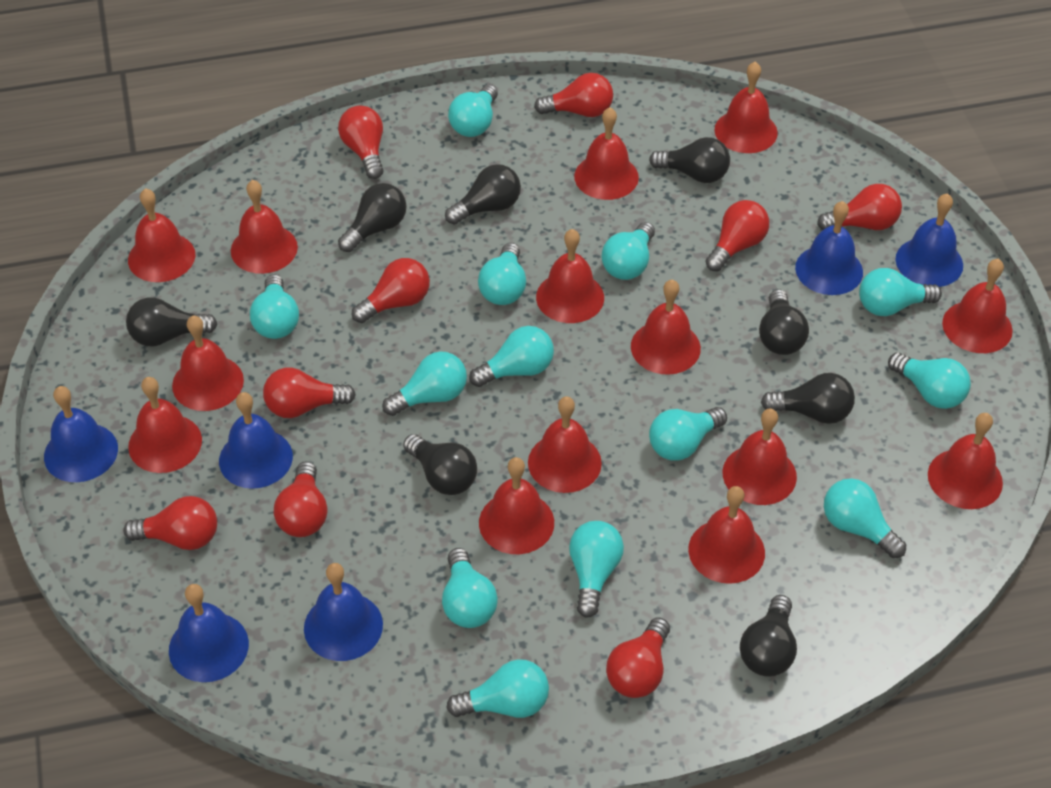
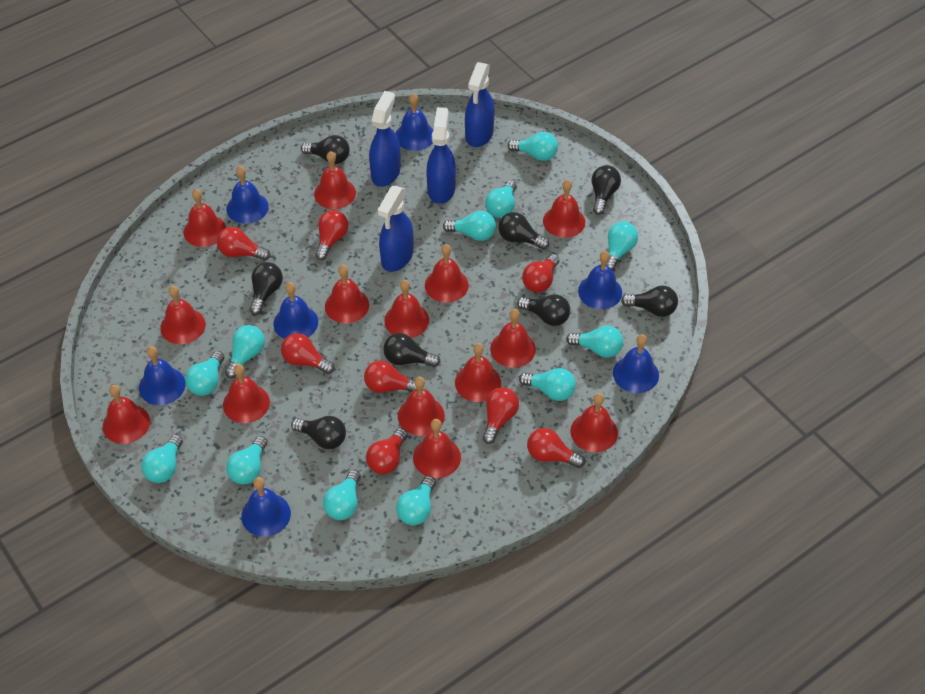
blue bell: 6 -> 7
blue spray bottle: 0 -> 4
red light bulb: 9 -> 8
turquoise light bulb: 13 -> 12

